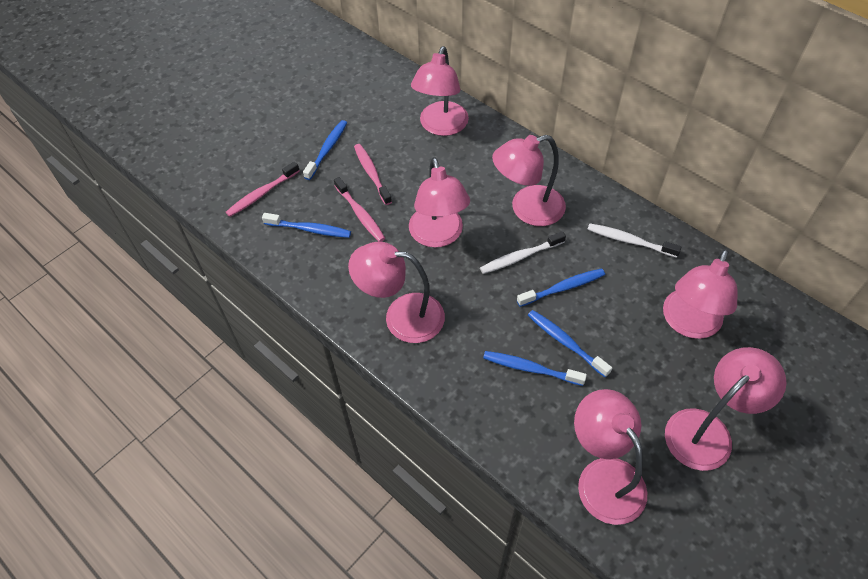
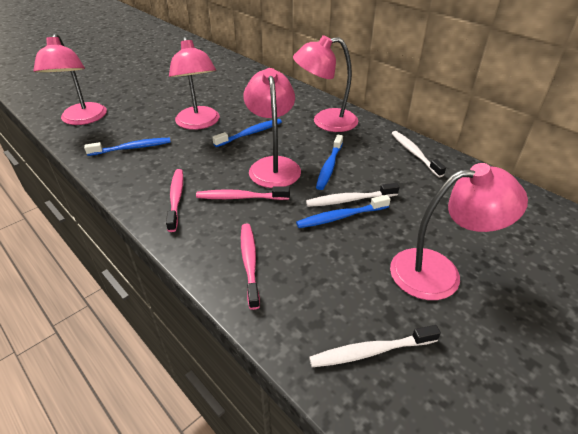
blue toothbrush: 5 -> 4
pink lamp: 7 -> 5
white toothbrush: 2 -> 3

